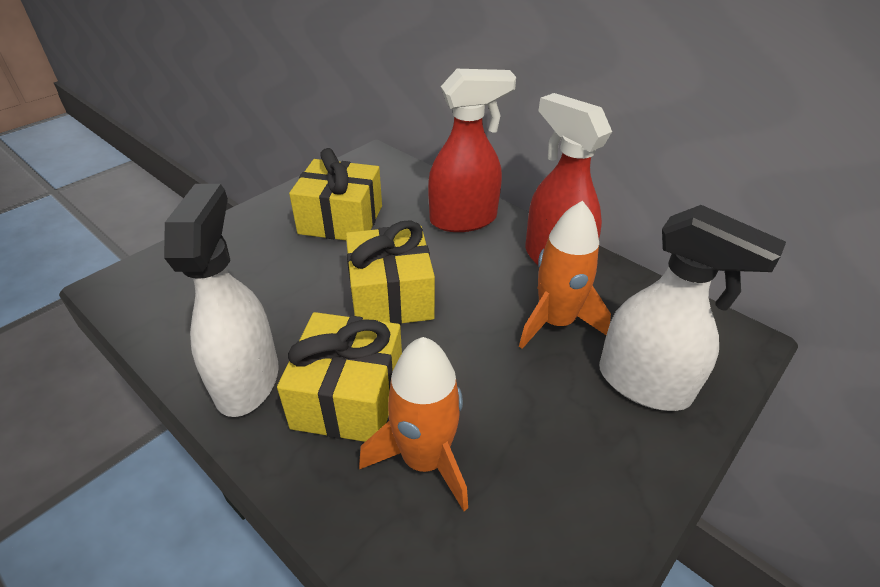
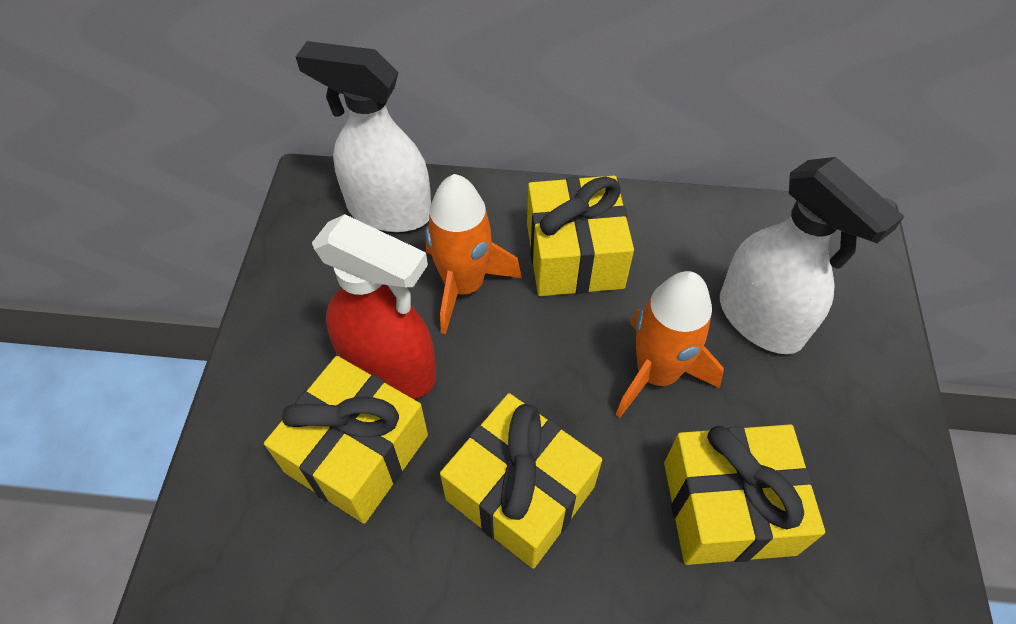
red spray bottle: 2 -> 1
yellow gift: 3 -> 4

